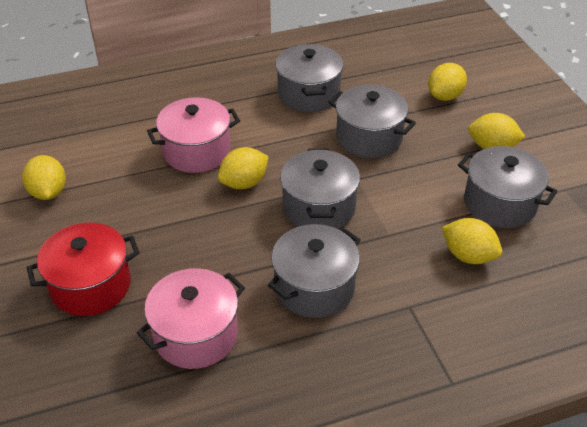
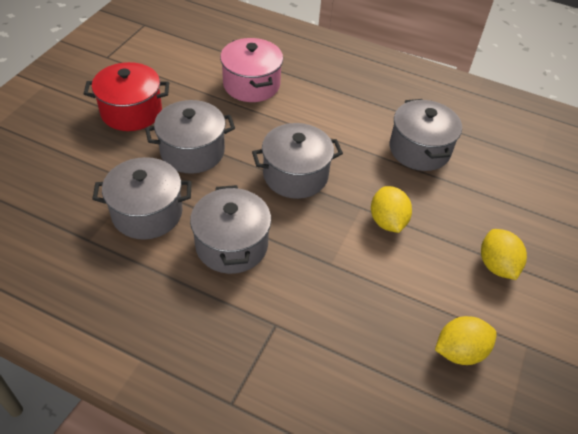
pink pot: 2 -> 1
yellow lemon: 5 -> 3

